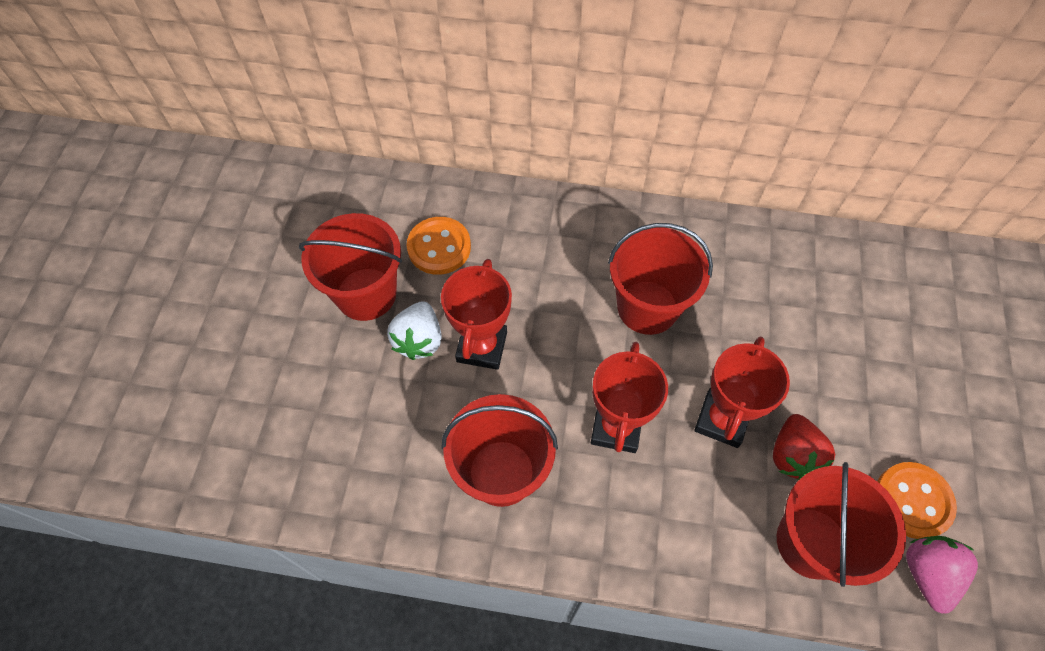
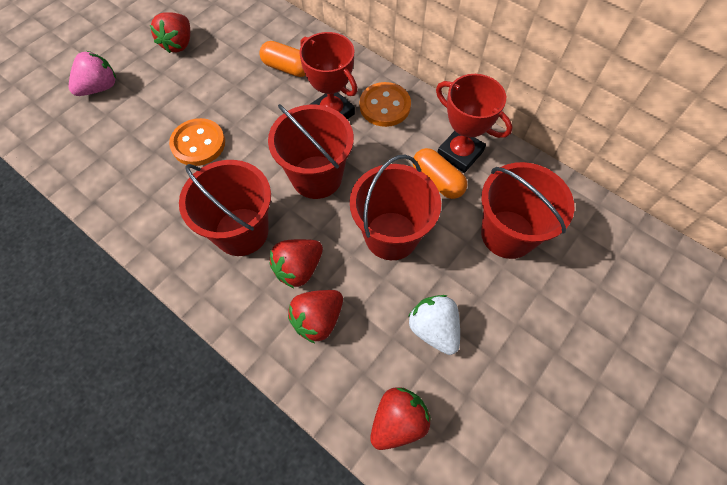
orange capsule: 0 -> 2
red strawberry: 1 -> 4
red trophy: 3 -> 2

